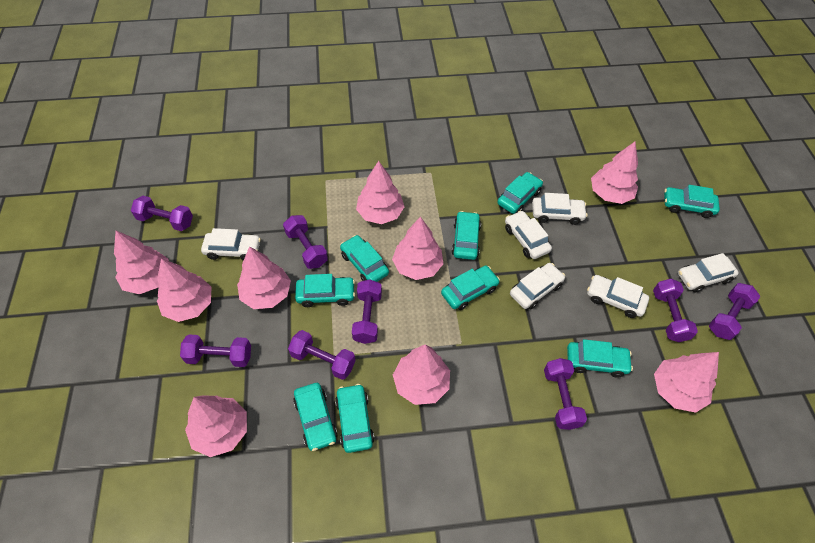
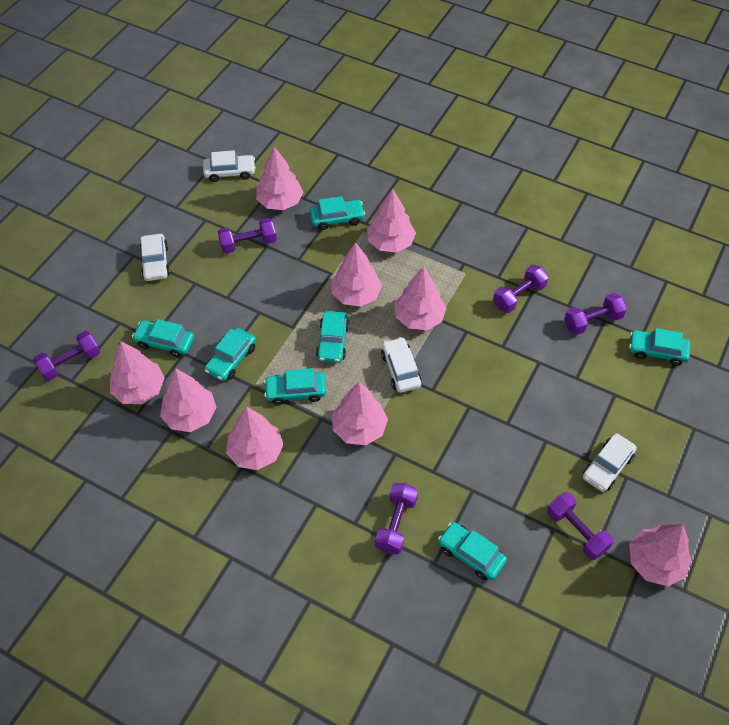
purple dumbbell: 8 -> 6
turquoise car: 9 -> 7
white car: 6 -> 4

